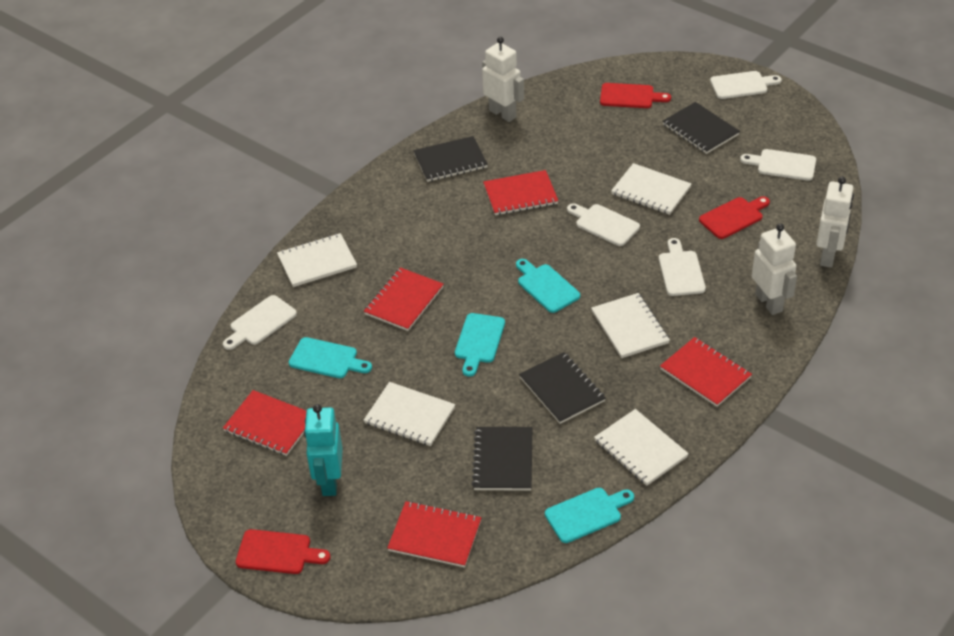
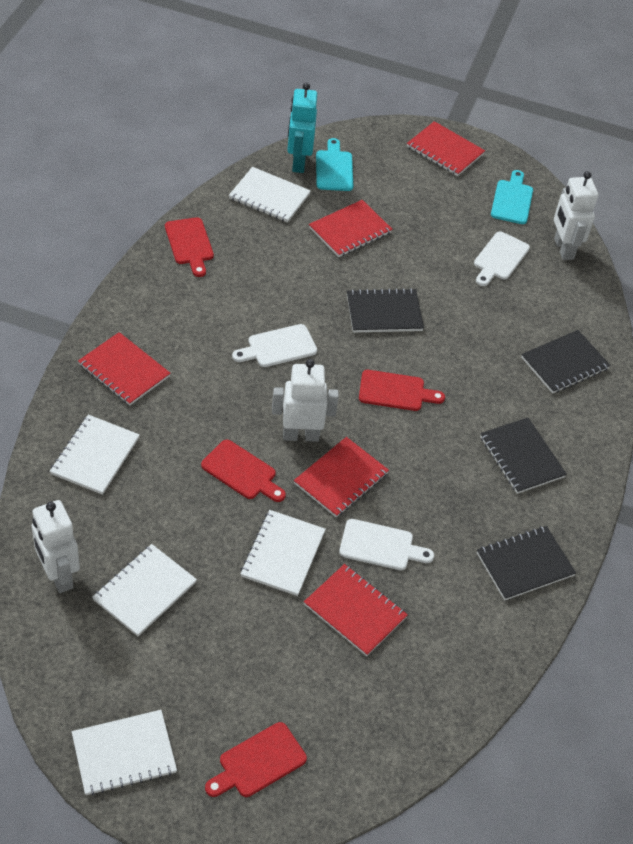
red cutting board: 3 -> 4
turquoise cutting board: 4 -> 2
white cutting board: 5 -> 3

